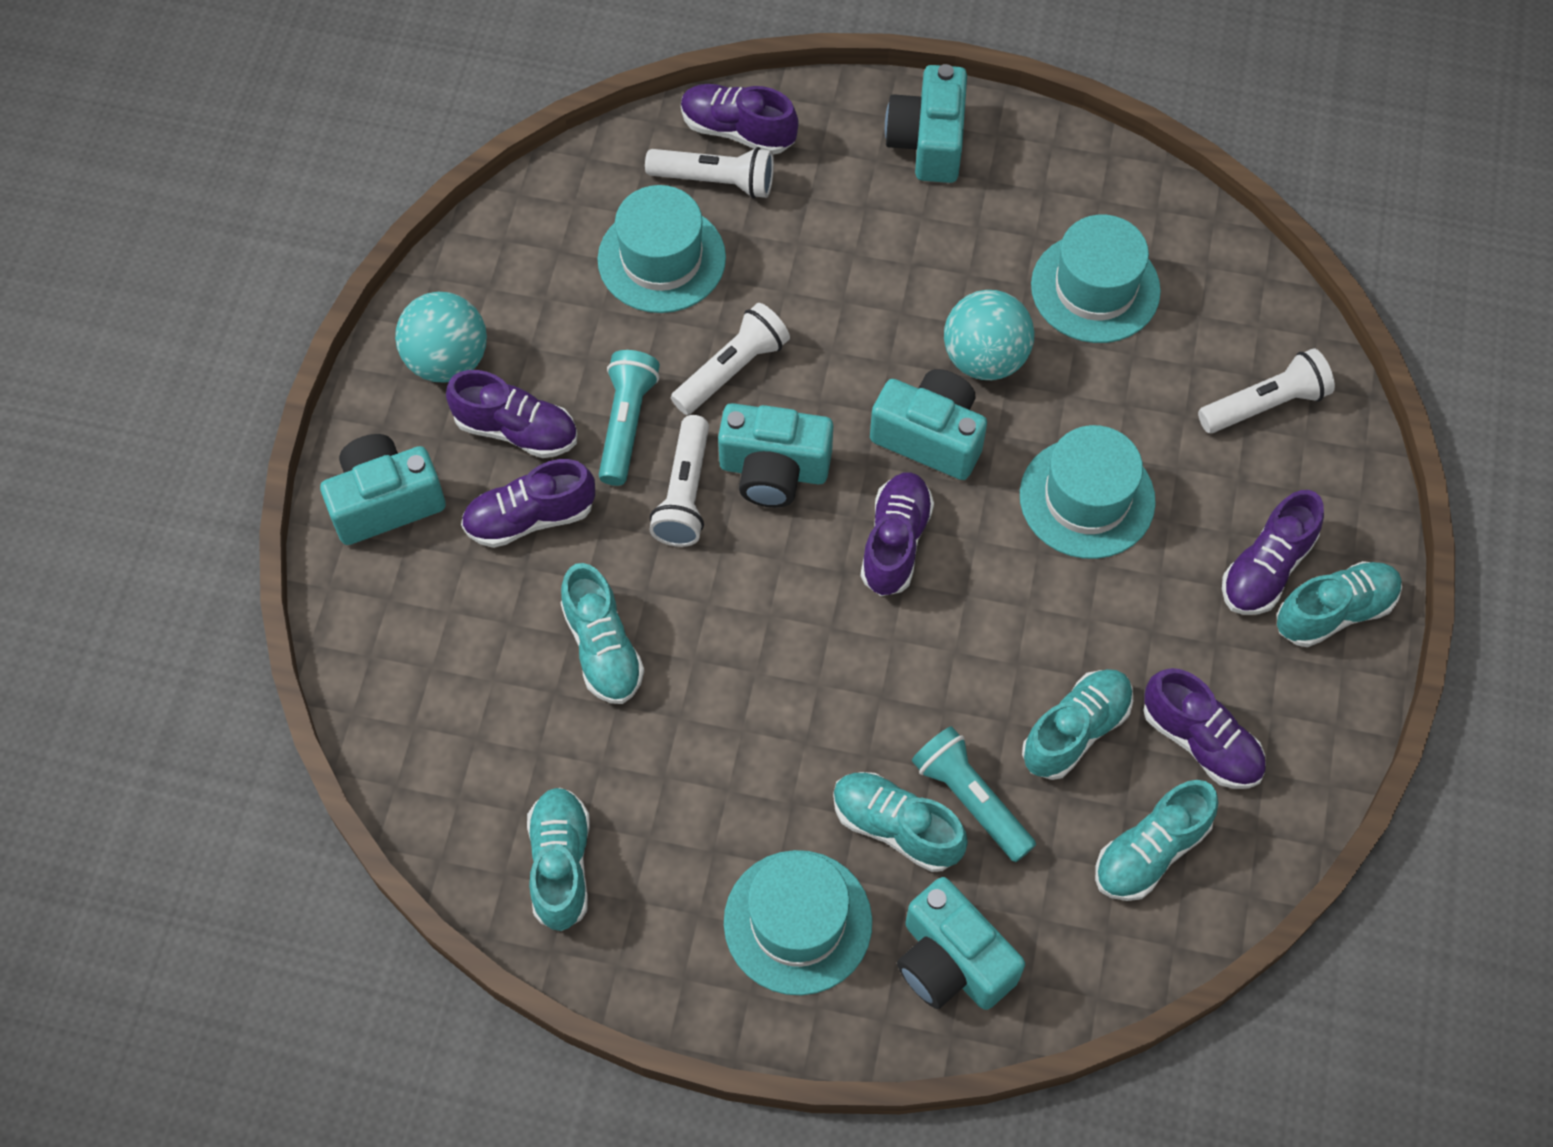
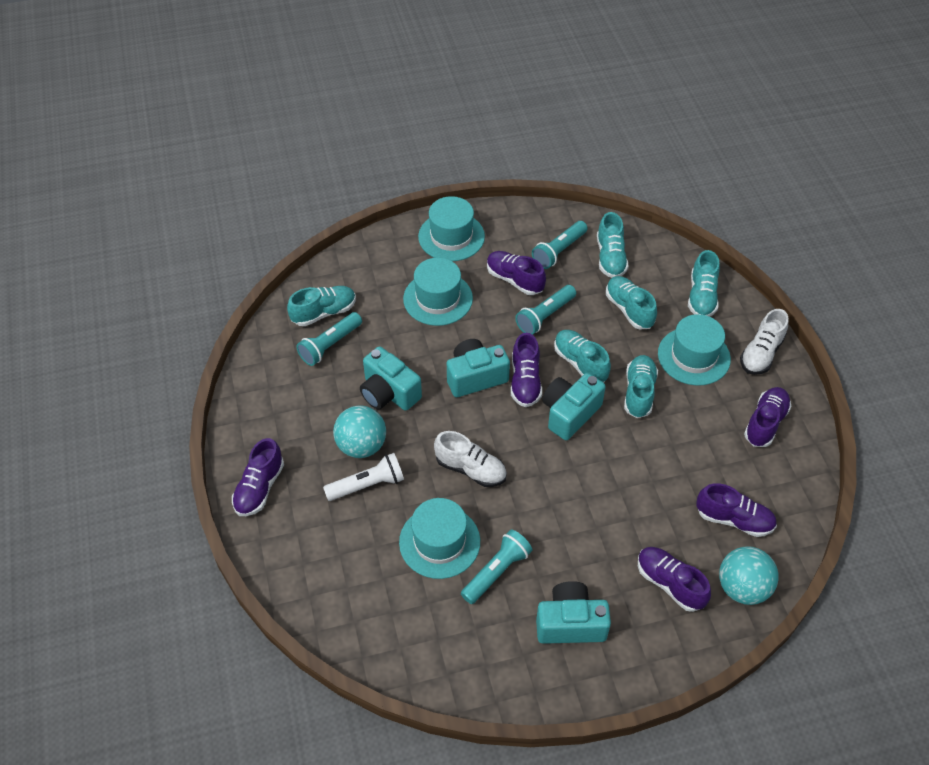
turquoise camera: 5 -> 4
turquoise flashlight: 2 -> 4
white flashlight: 4 -> 1
white shoe: 0 -> 2

